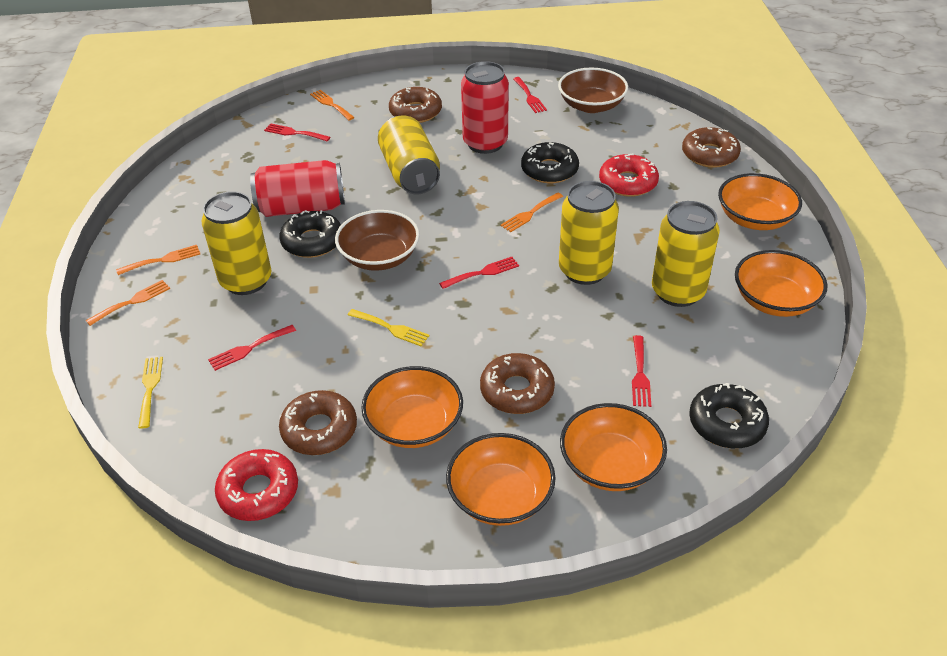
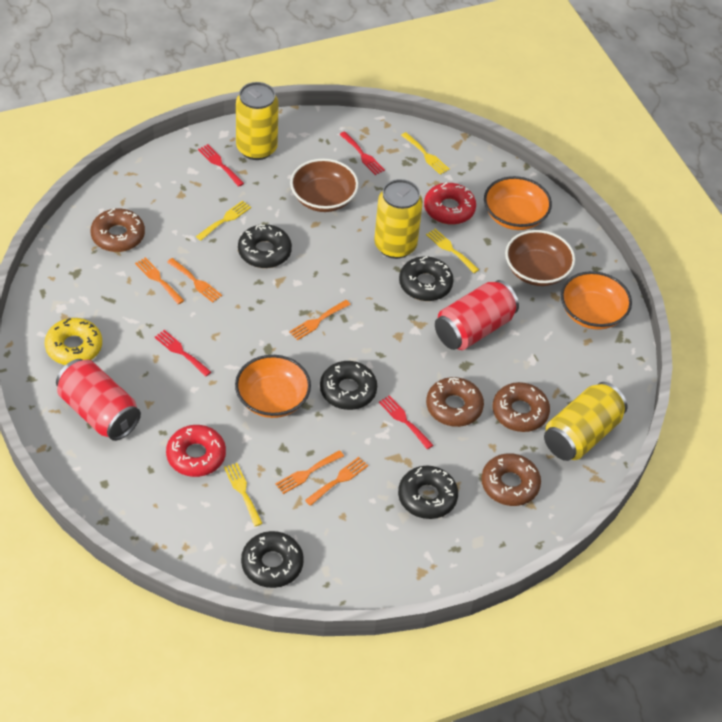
black donut: 3 -> 5
orange bowl: 5 -> 3
orange fork: 4 -> 5
red fork: 5 -> 4
yellow can: 4 -> 3
yellow donut: 0 -> 1
yellow fork: 2 -> 4

